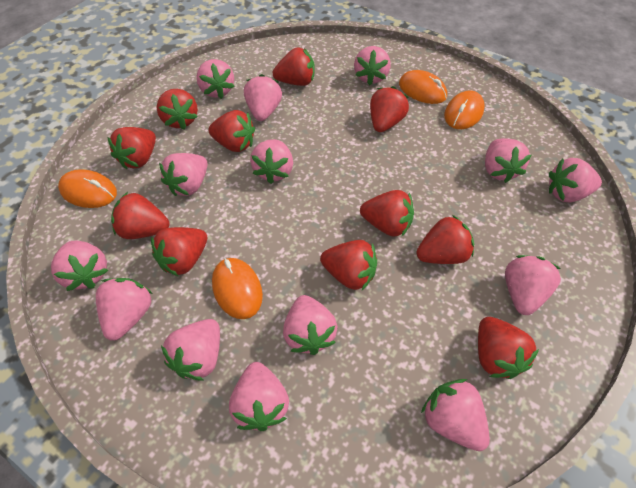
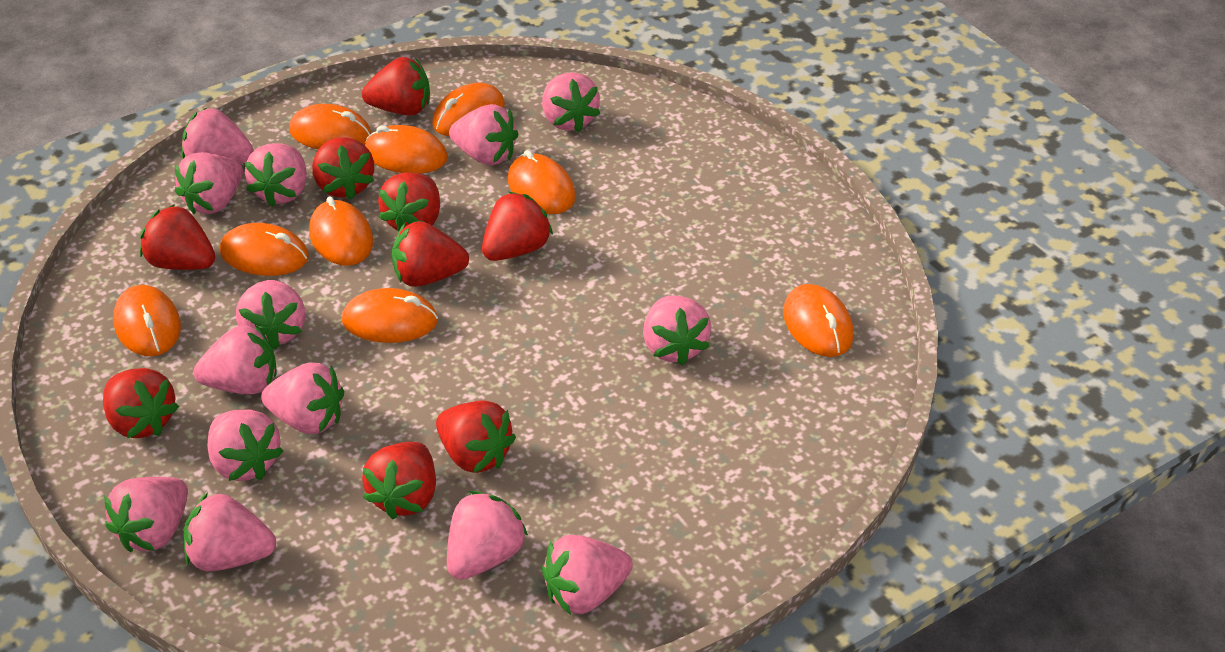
orange mouse: 4 -> 9
red strawberry: 11 -> 9

